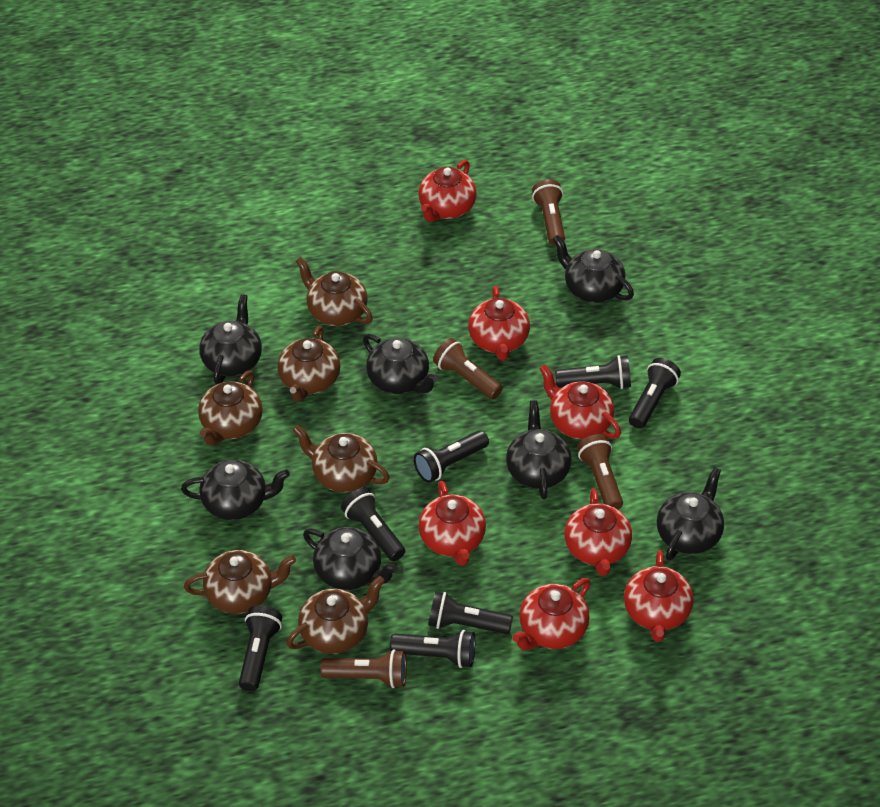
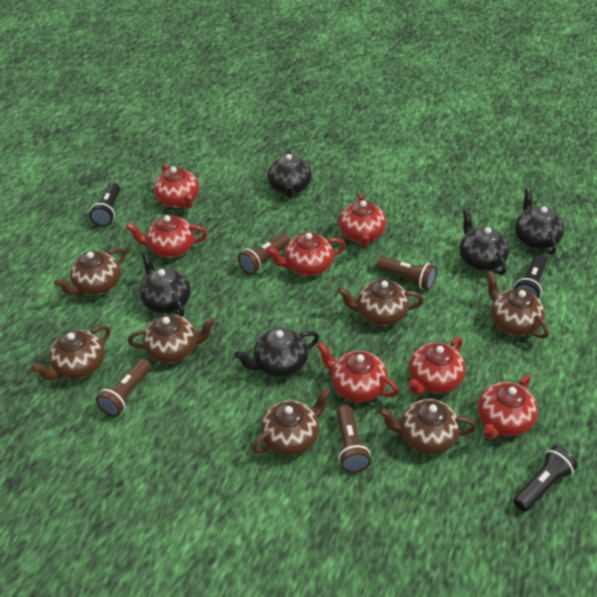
black flashlight: 7 -> 3
black teapot: 7 -> 5
brown teapot: 6 -> 7

